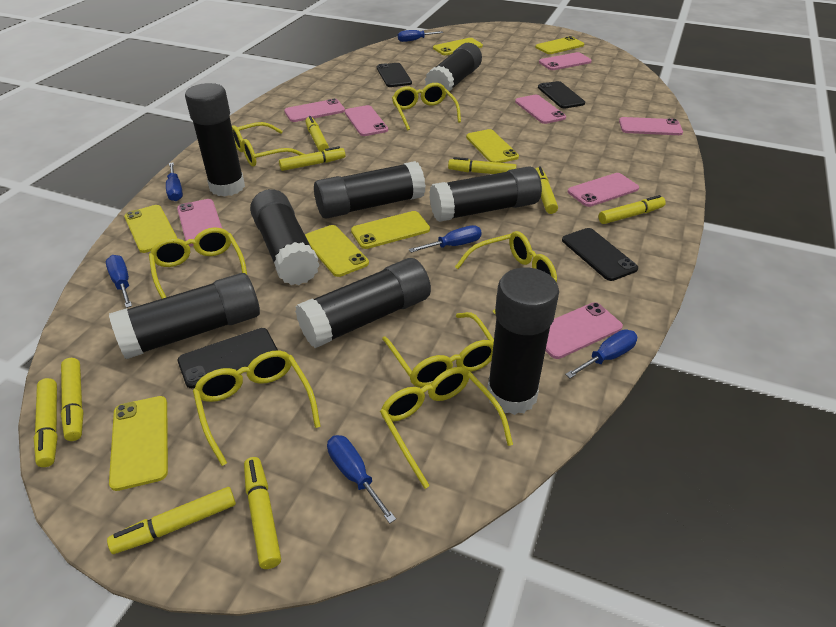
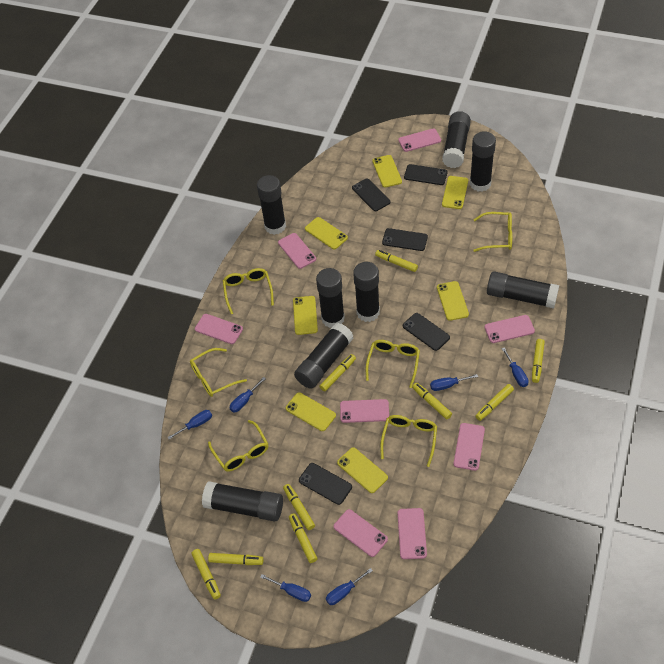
black phone: 4 -> 5
yellow glasses: 7 -> 6

